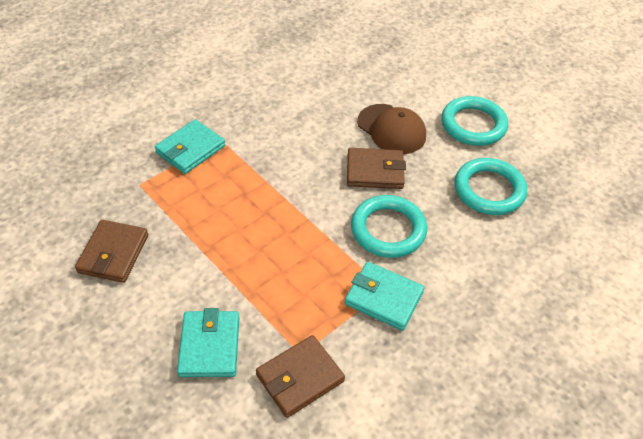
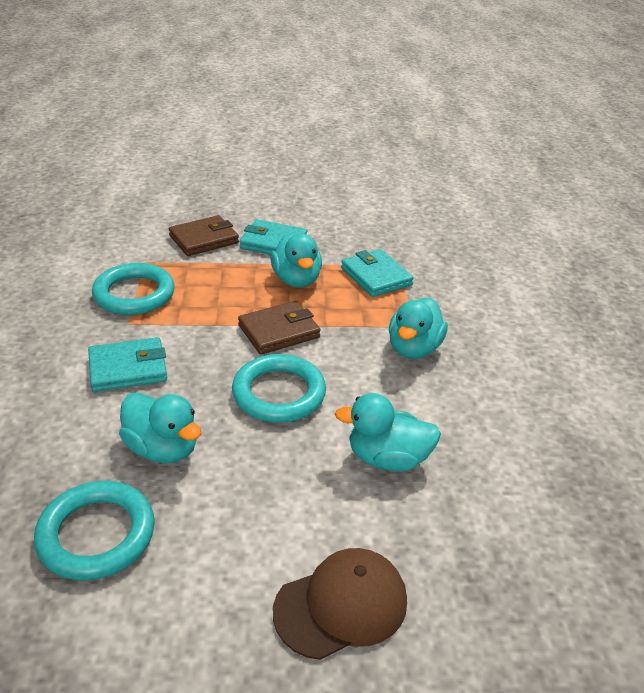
brown wallet: 3 -> 2
turquoise duck: 0 -> 4

